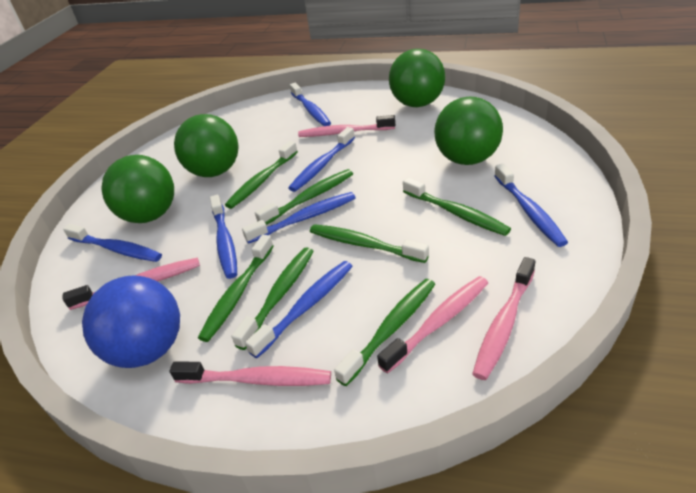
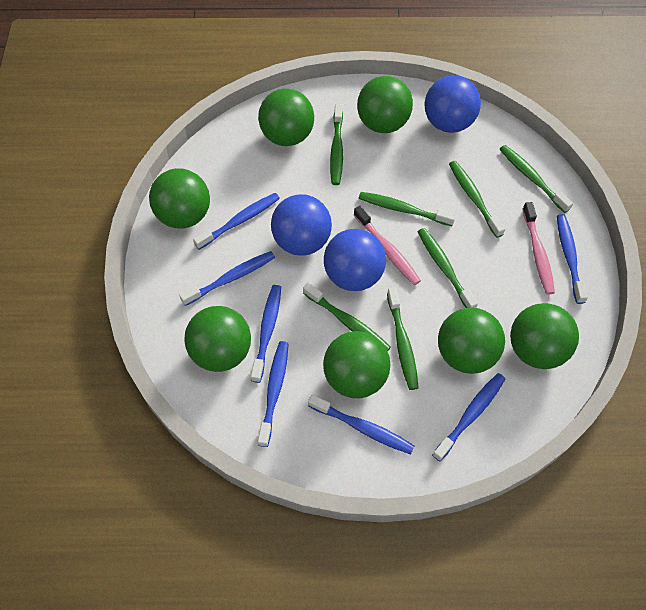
blue ball: 1 -> 3
green ball: 4 -> 7
pink toothbrush: 5 -> 2

